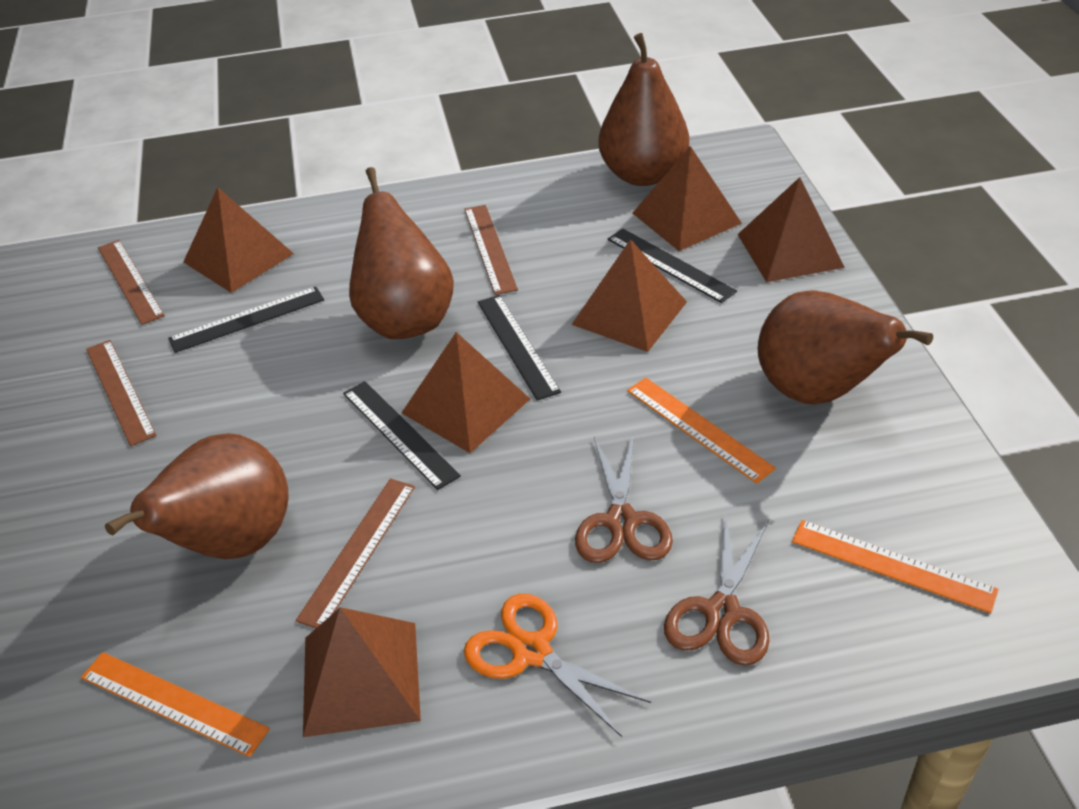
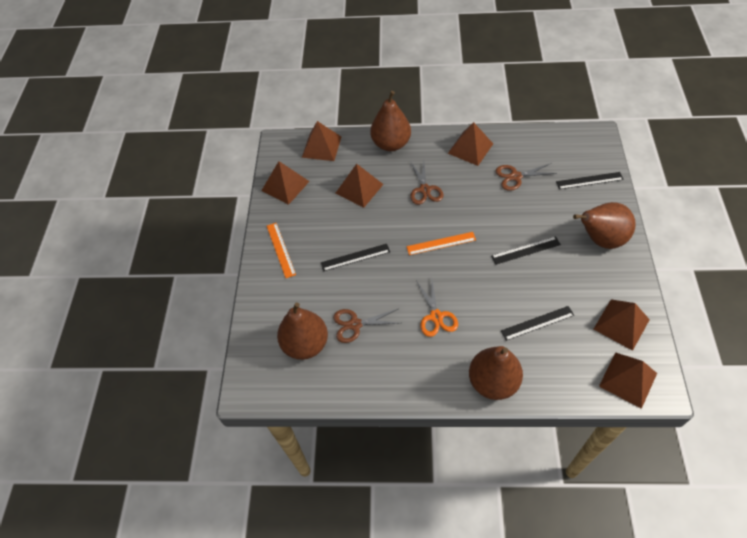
brown ruler: 4 -> 0
brown scissors: 2 -> 3
orange ruler: 3 -> 2

